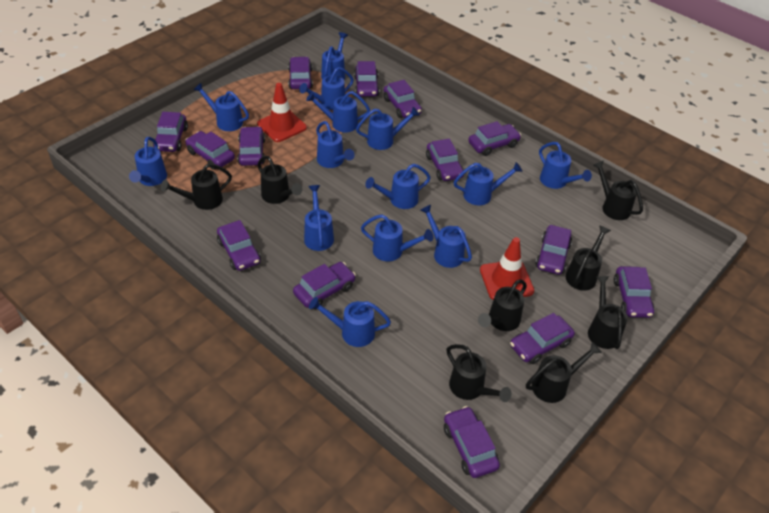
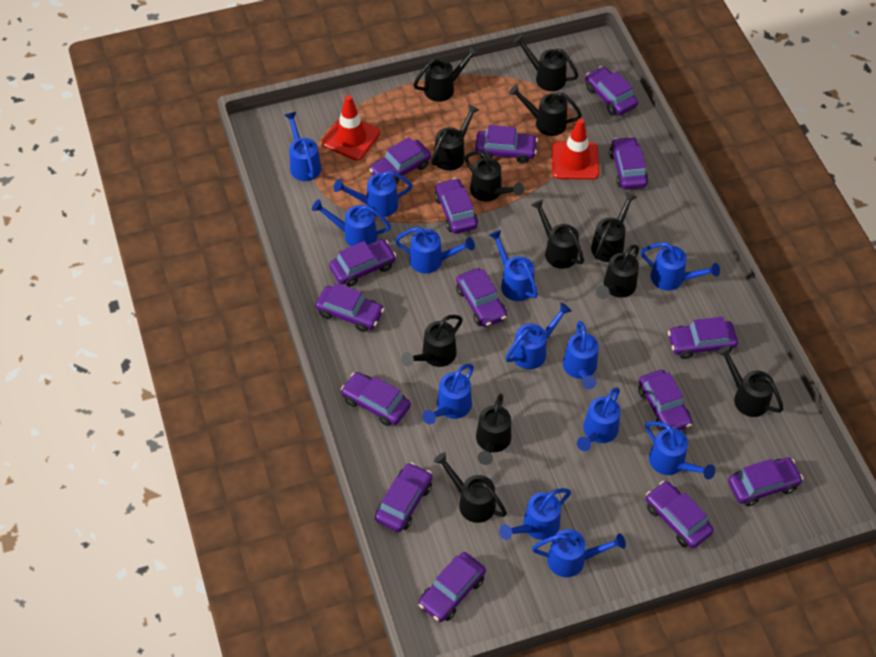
black watering can: 8 -> 12
blue watering can: 14 -> 13
purple car: 14 -> 15

